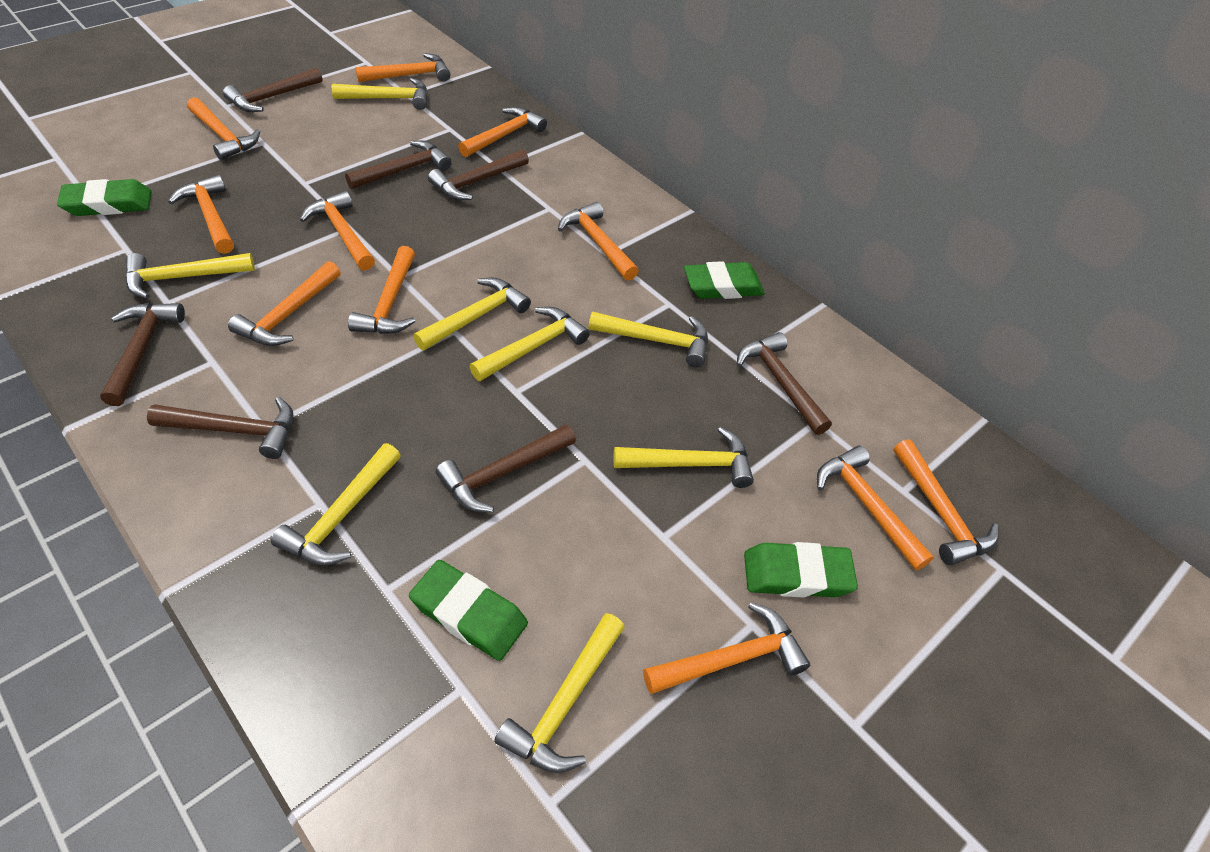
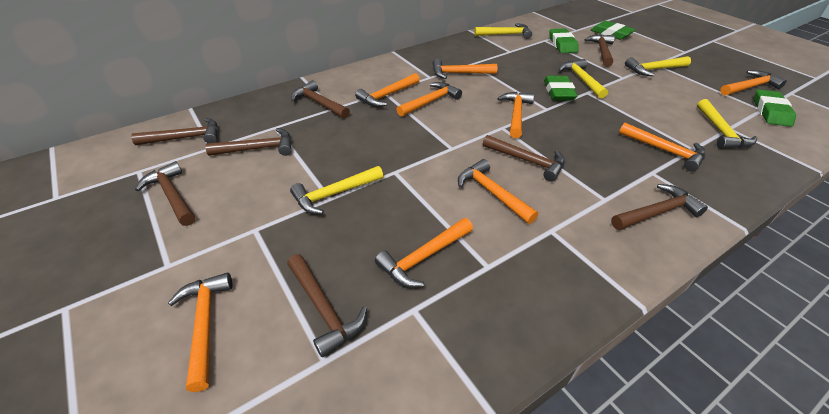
brown hammer: 7 -> 8
orange hammer: 11 -> 9
yellow hammer: 8 -> 5

